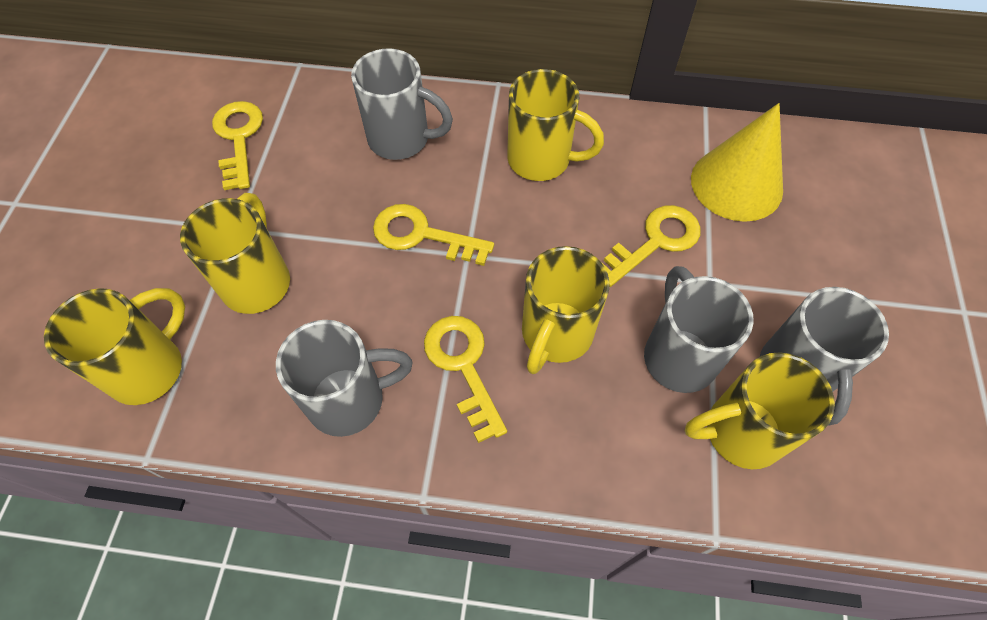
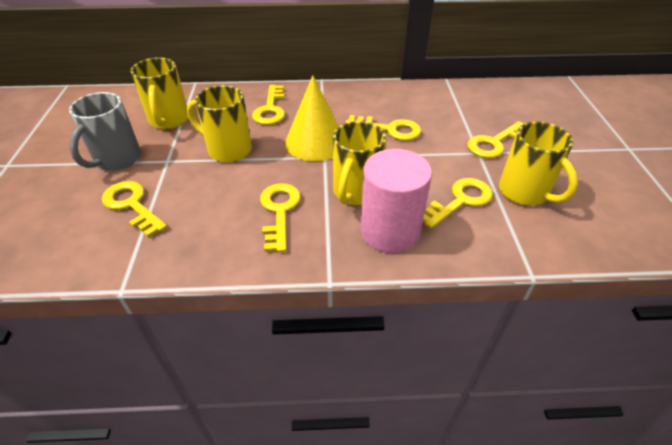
grey mug: 4 -> 1
pink cylinder: 0 -> 1
yellow key: 4 -> 6
yellow mug: 5 -> 4

